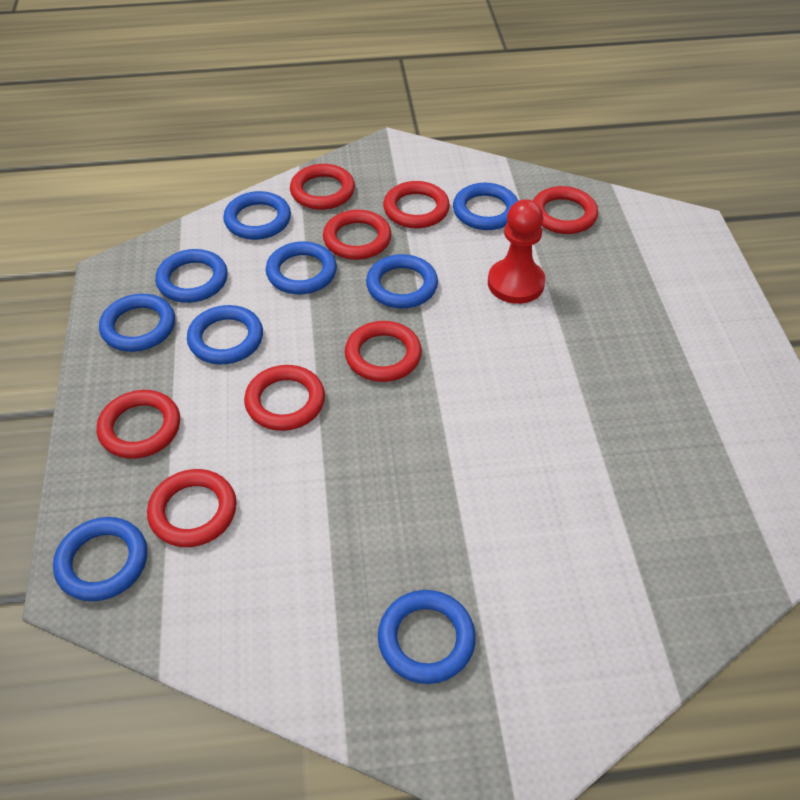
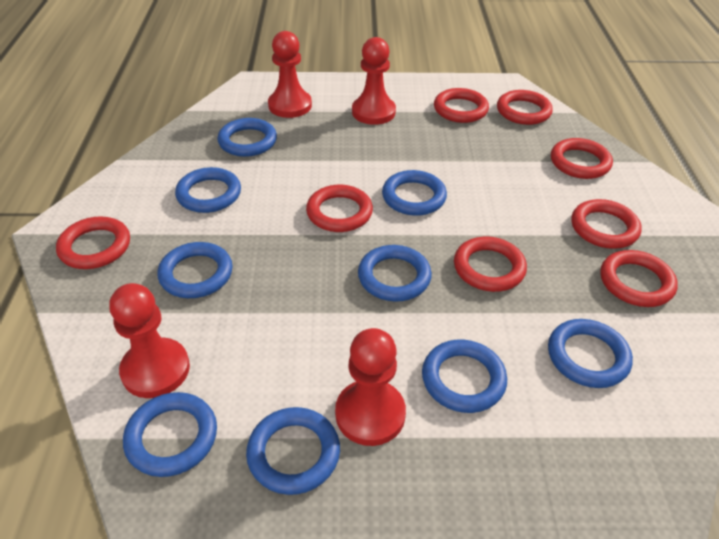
red pawn: 1 -> 4

